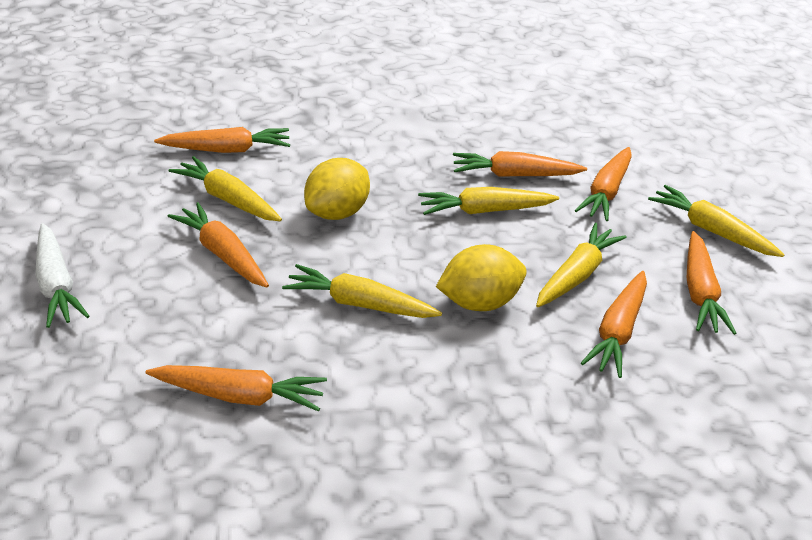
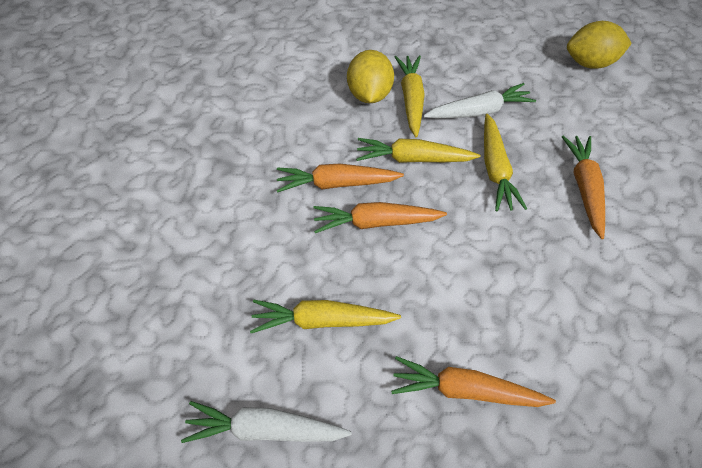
orange carrot: 7 -> 4
white carrot: 1 -> 2
yellow carrot: 5 -> 4

